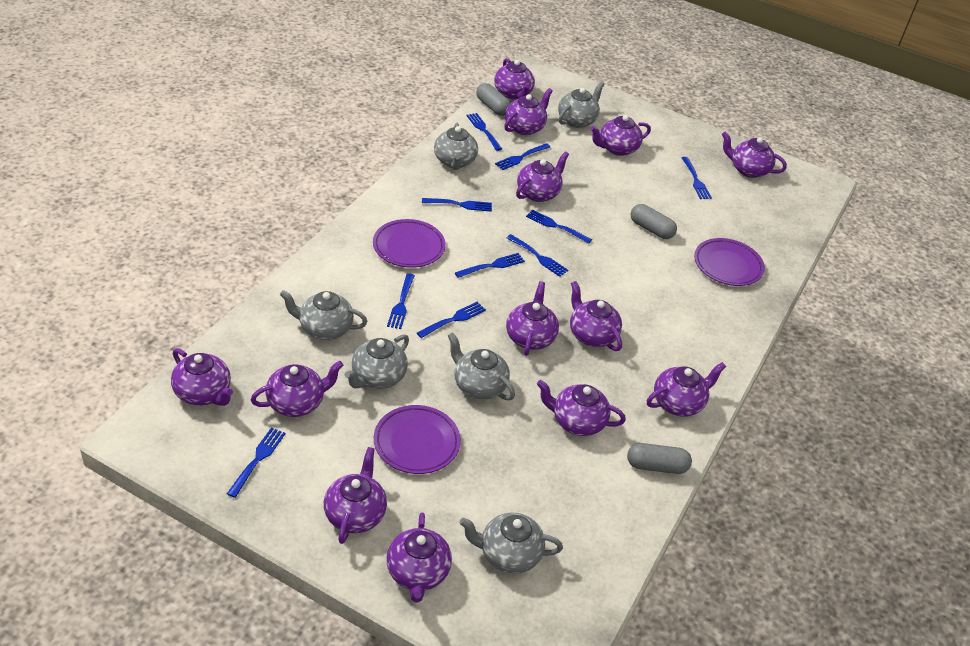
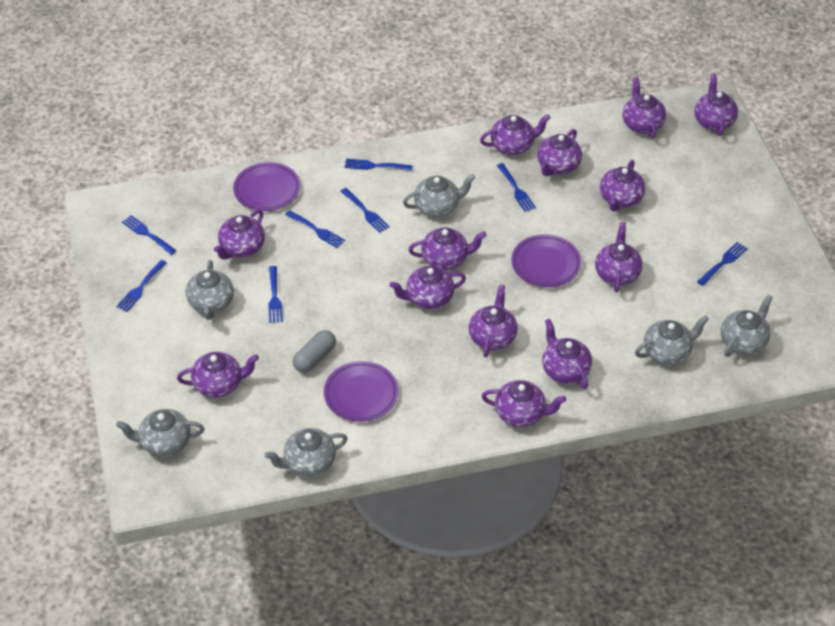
blue fork: 10 -> 8
grey capsule: 3 -> 1

